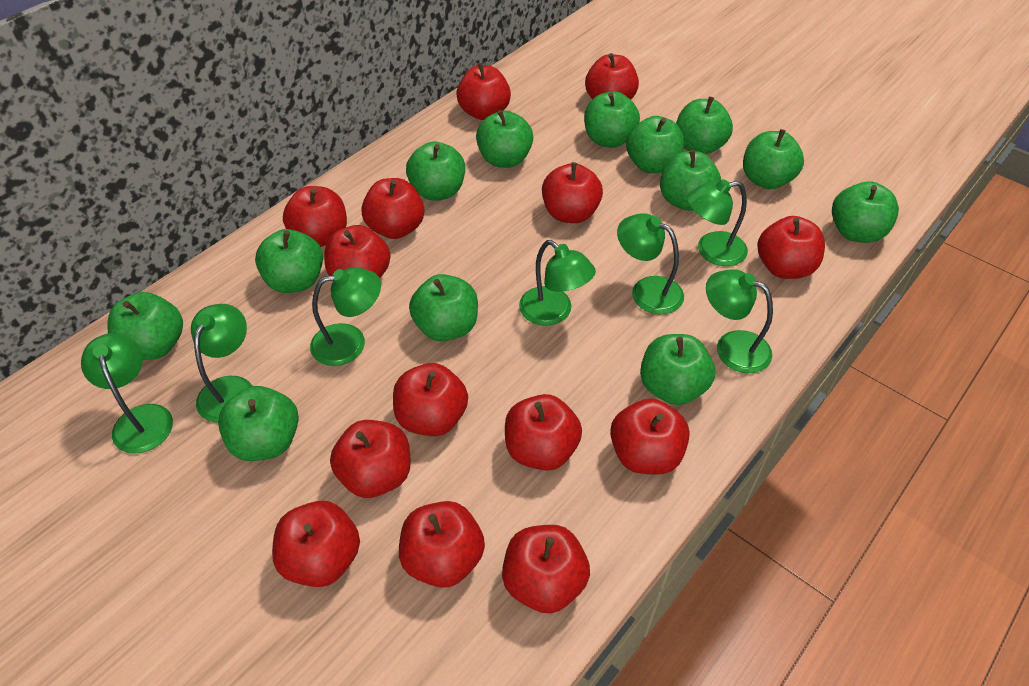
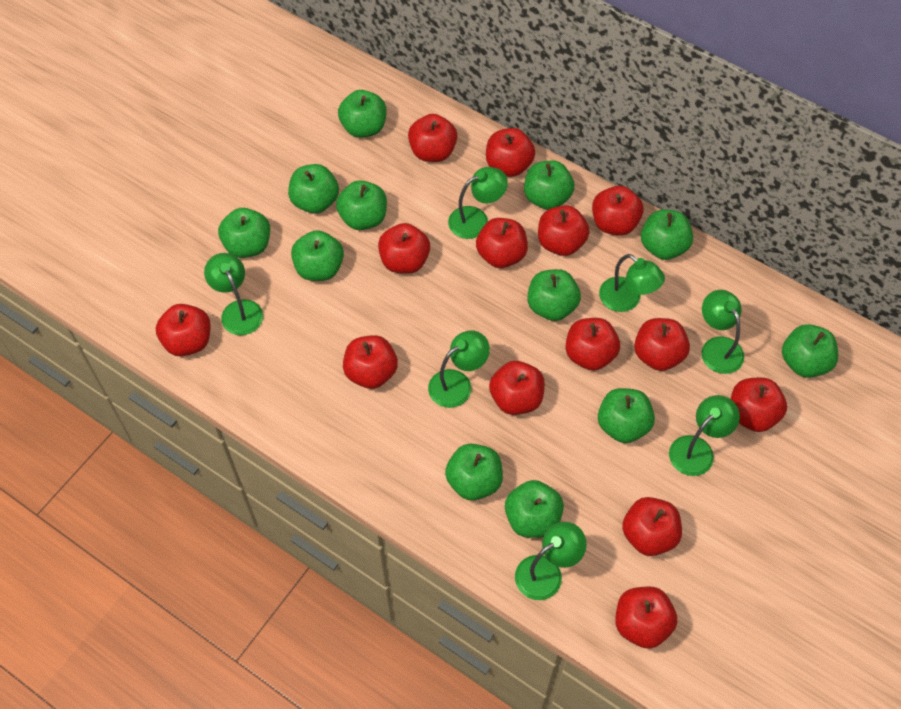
green apple: 13 -> 12

